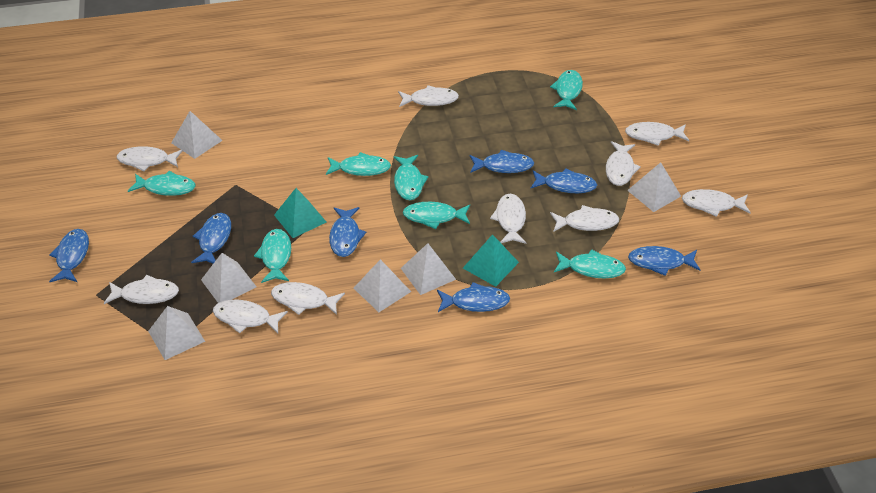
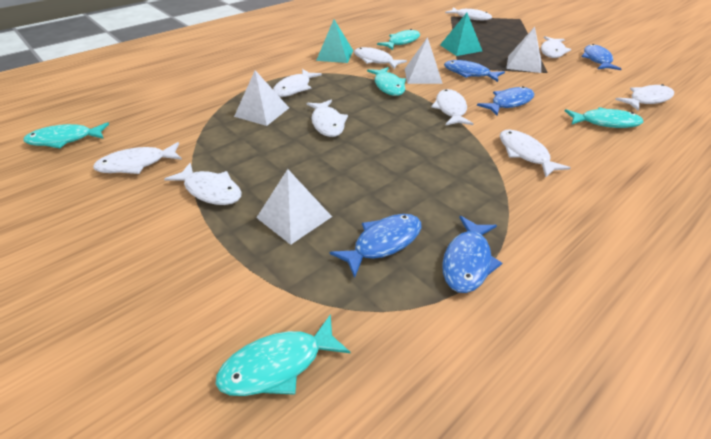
blue fish: 7 -> 5
turquoise fish: 7 -> 5
white pyramid: 6 -> 4

